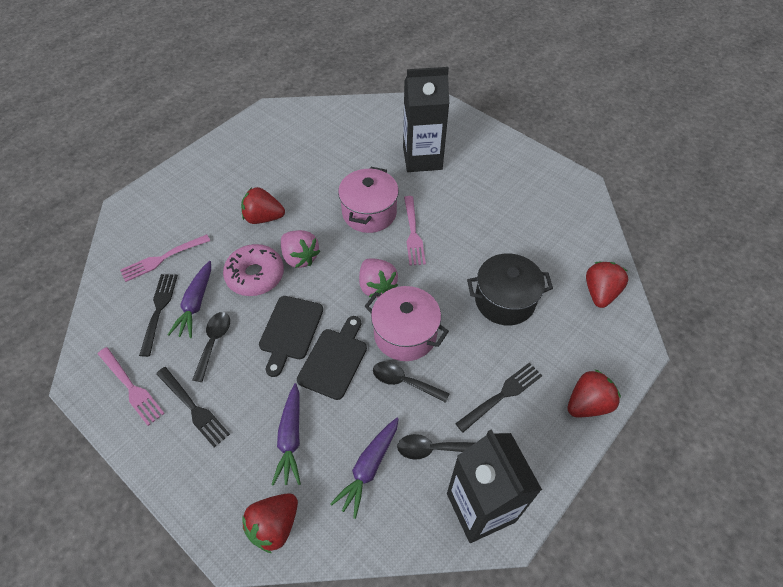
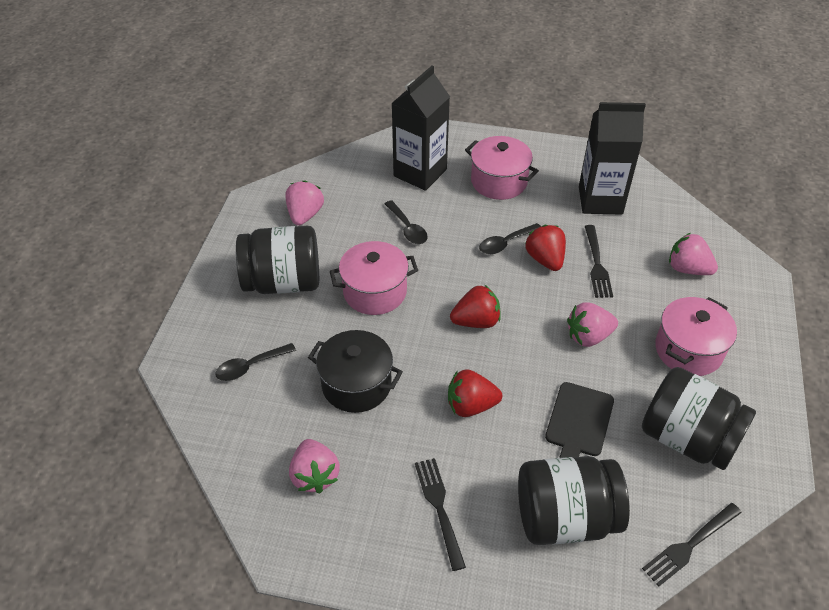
black cutting board: 2 -> 1
black jar: 0 -> 3
pink donut: 1 -> 0
pink fork: 3 -> 0
pink pot: 2 -> 3
pink strawberry: 2 -> 4
purple carrot: 3 -> 0
red strawberry: 4 -> 3

